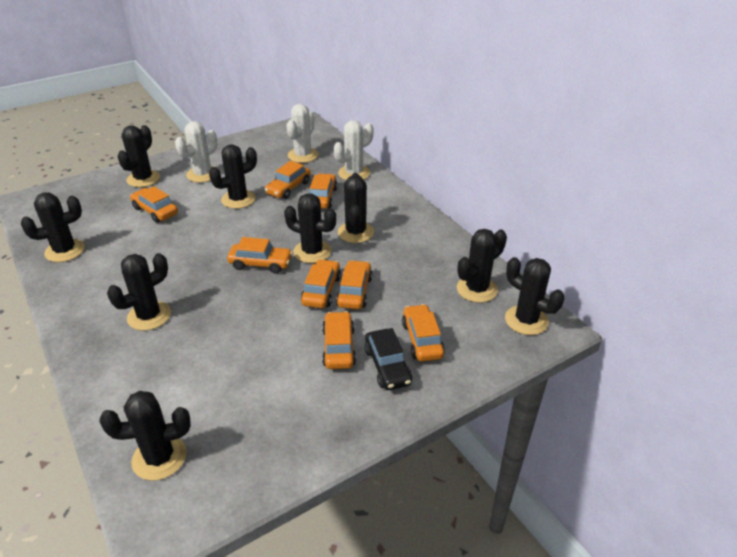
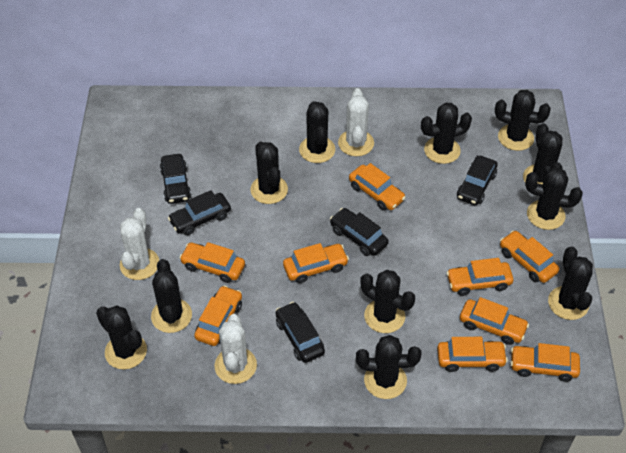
black cactus: 9 -> 11
black car: 1 -> 5
orange car: 8 -> 9

